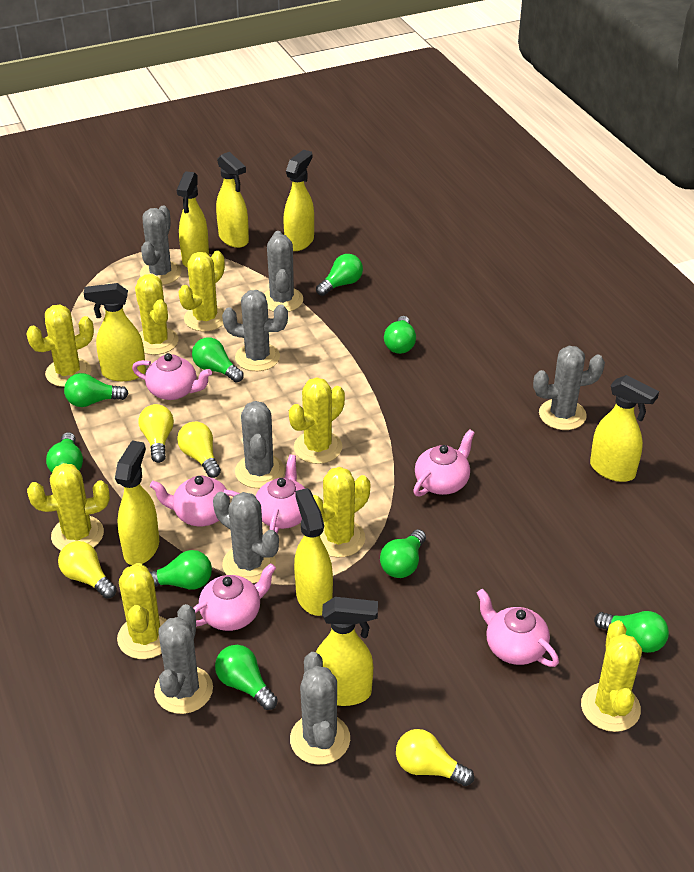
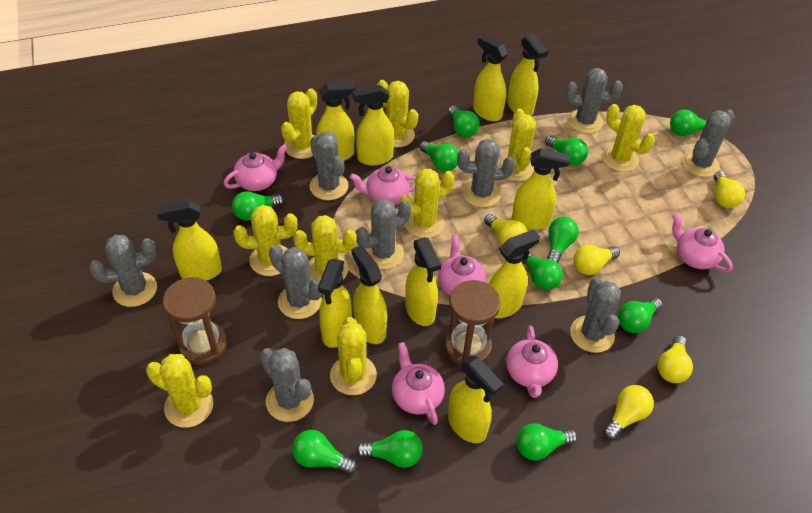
brown hourglass: 0 -> 2
green light bulb: 9 -> 11
grey cactus: 8 -> 9
yellow cactus: 8 -> 9
yellow light bulb: 4 -> 5
yellow spray bottle: 8 -> 11

